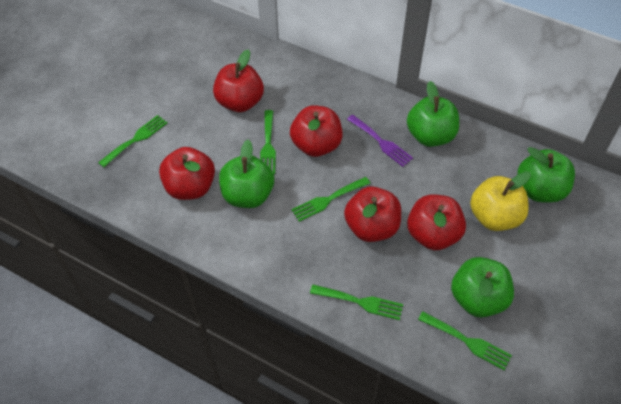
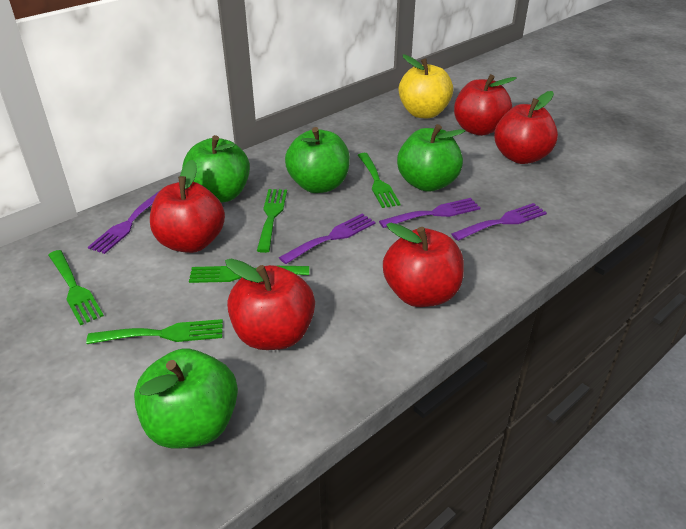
purple fork: 1 -> 4

